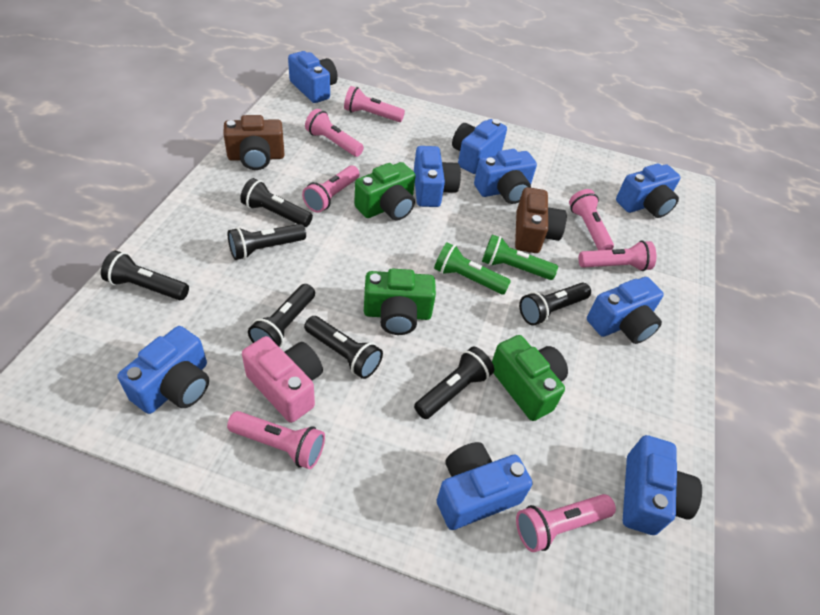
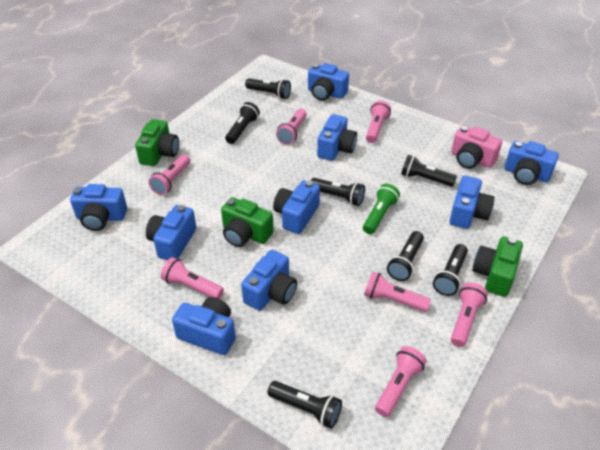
brown camera: 2 -> 0
green flashlight: 2 -> 1

